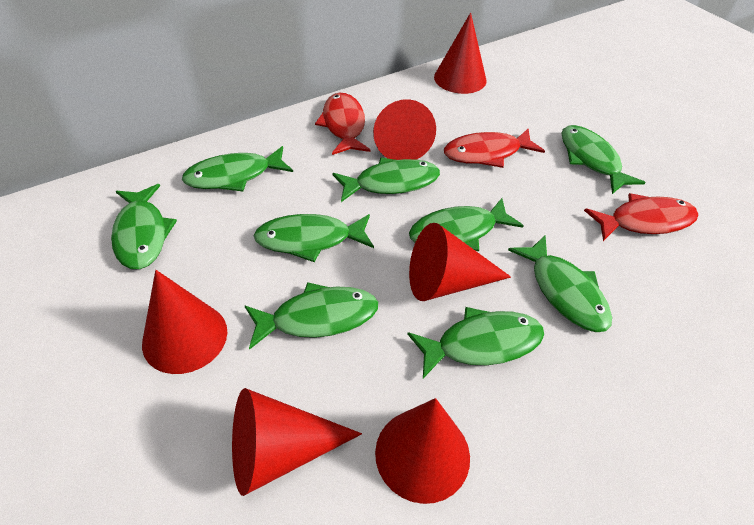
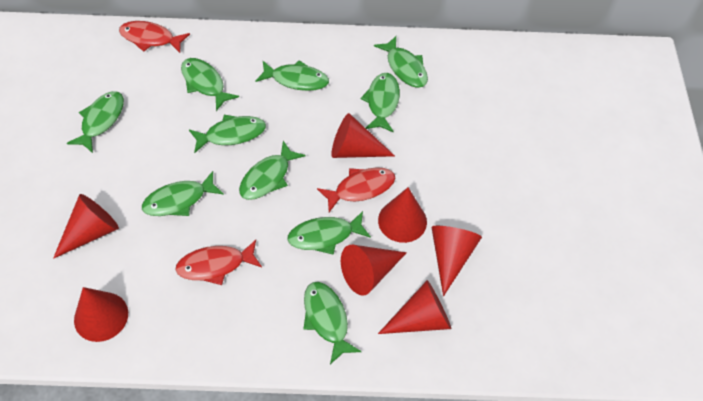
green fish: 9 -> 10
red cone: 6 -> 7

